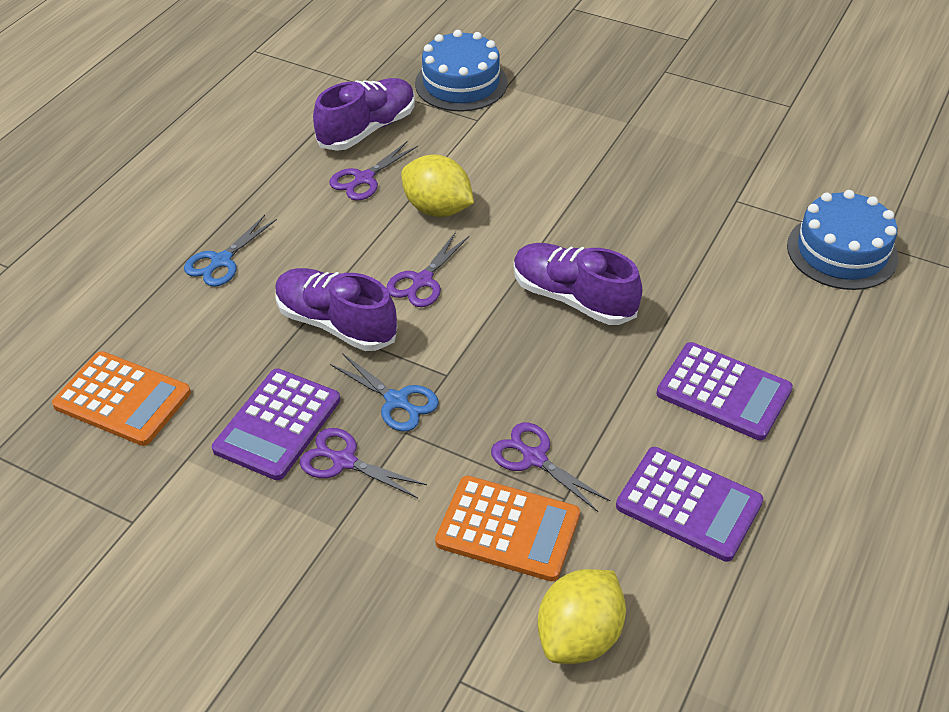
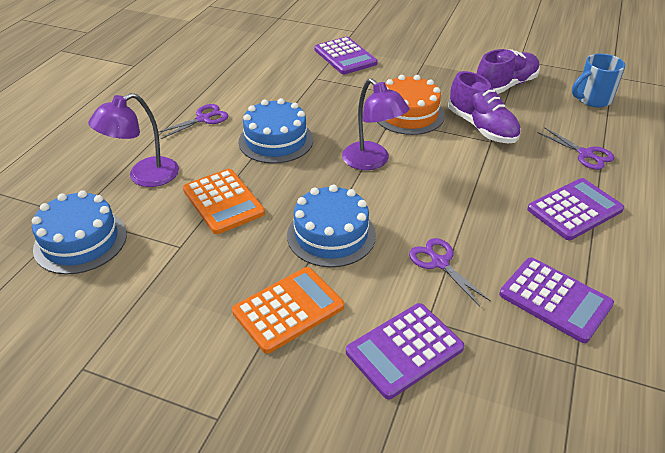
blue cake: 2 -> 3
blue mug: 0 -> 1
blue scissors: 2 -> 0
orange cake: 0 -> 1
purple calculator: 3 -> 4
purple lamp: 0 -> 2
purple scissors: 4 -> 3
purple shoe: 3 -> 2
yellow lemon: 2 -> 0

